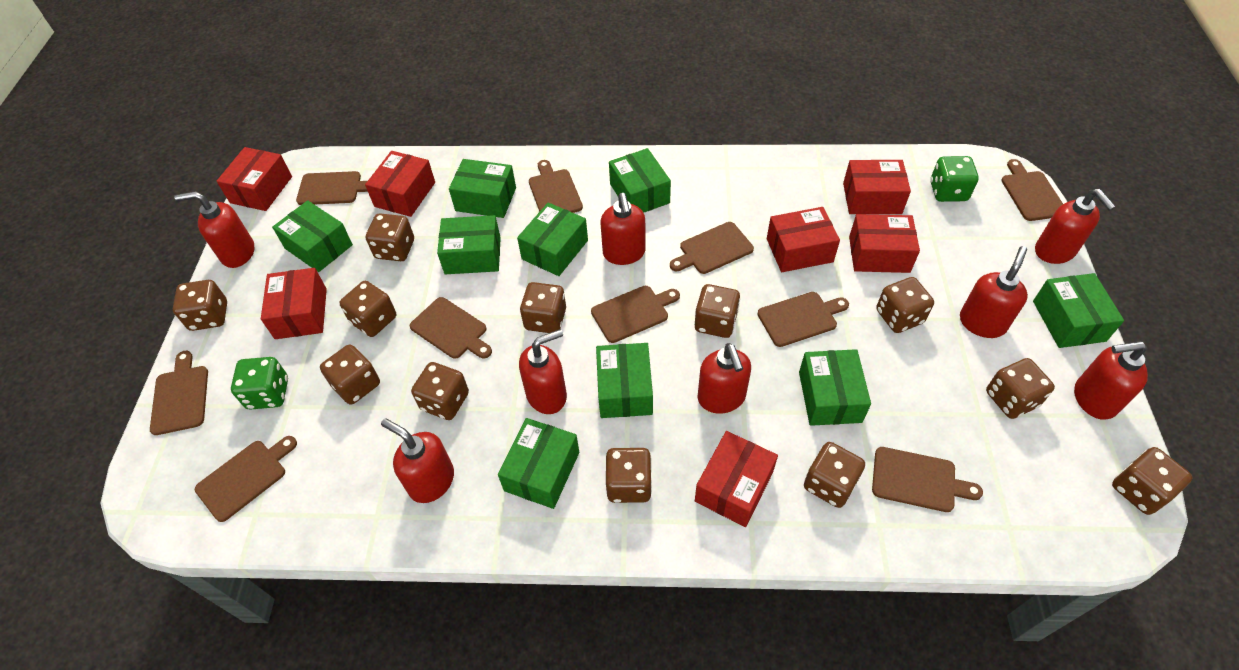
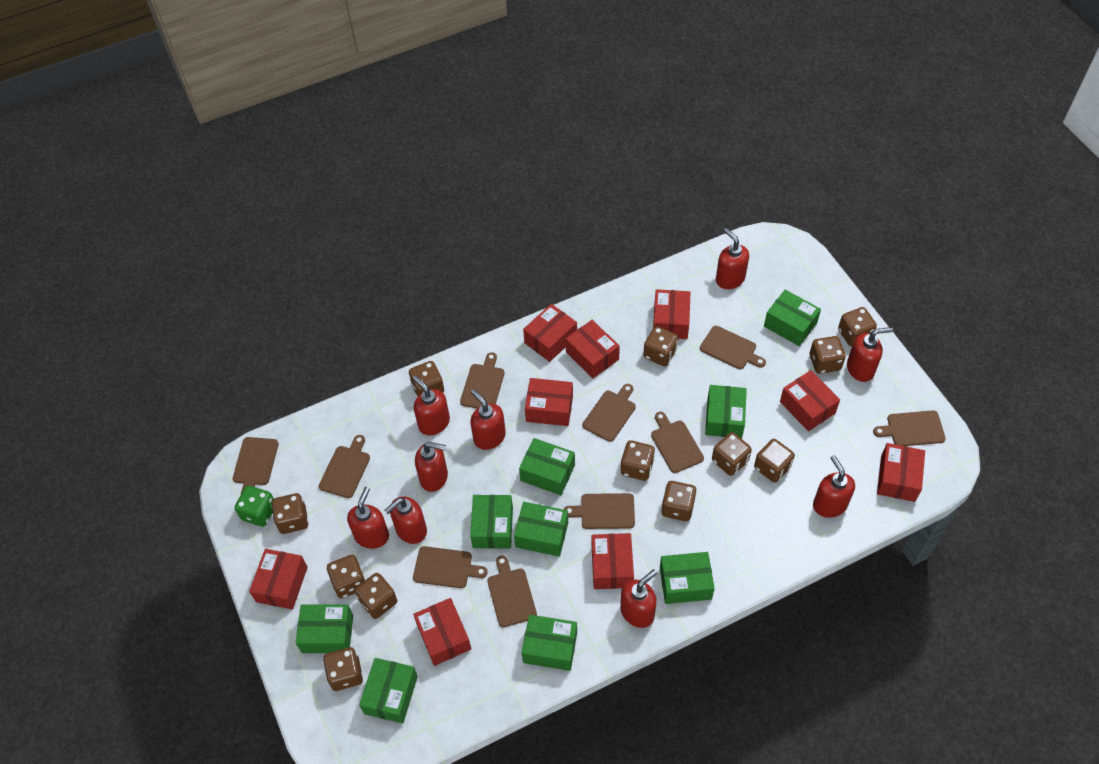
green dice: 2 -> 1
red box: 7 -> 9
red soap dispenser: 8 -> 9

